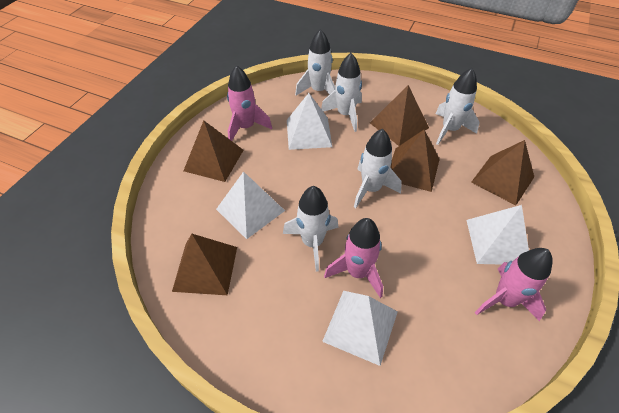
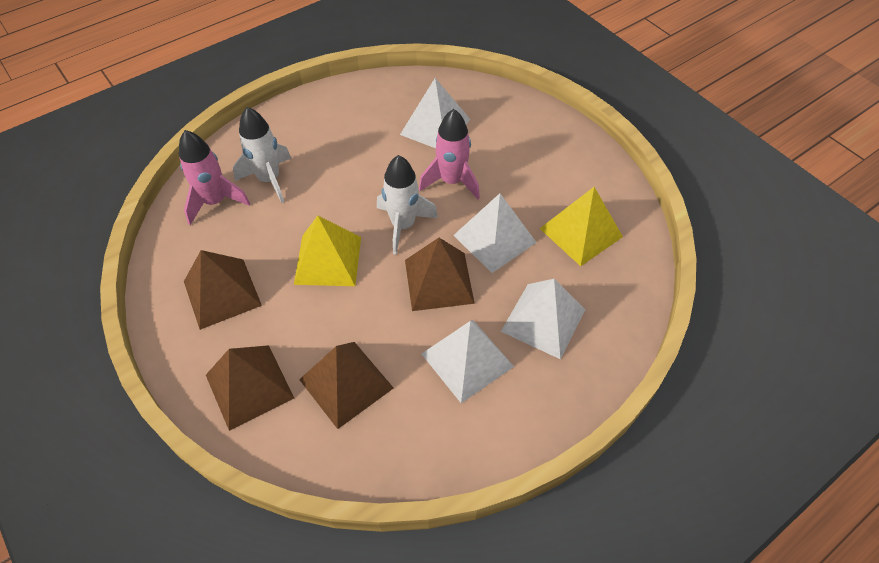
brown pyramid: 5 -> 4
pink rocket: 3 -> 2
white rocket: 5 -> 2
yellow pyramid: 0 -> 2

